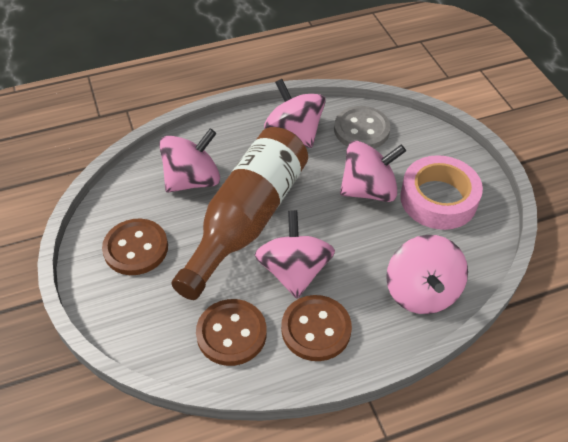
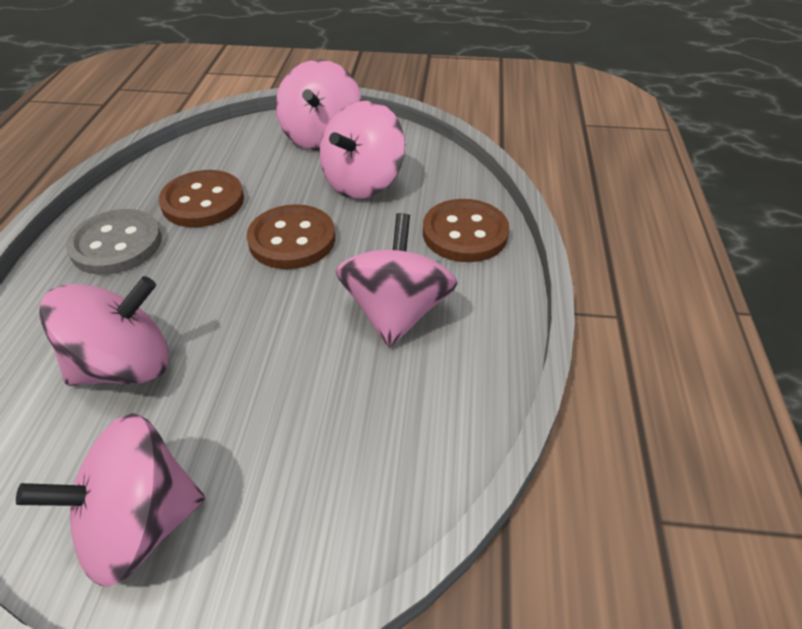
brown bottle: 1 -> 0
pink tape: 1 -> 0

